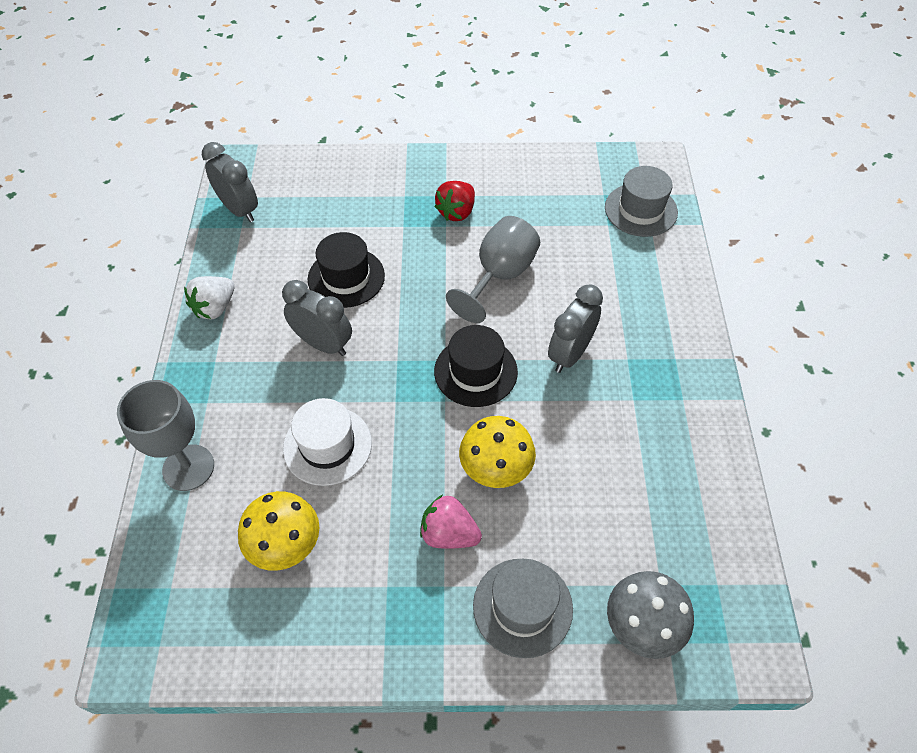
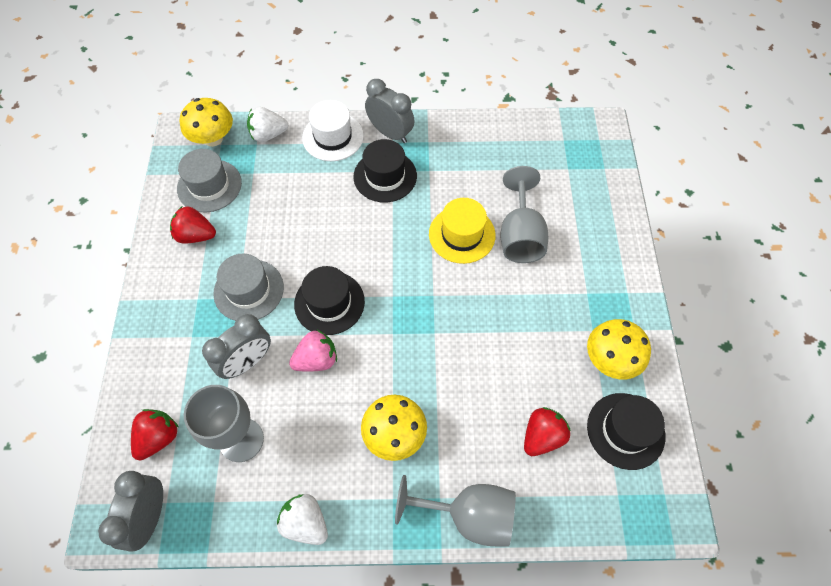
black hat: 2 -> 3
grey goblet: 2 -> 3
grey mushroom: 1 -> 0
red strawberry: 1 -> 3
white strawberry: 1 -> 2
yellow hat: 0 -> 1
yellow mushroom: 2 -> 3

